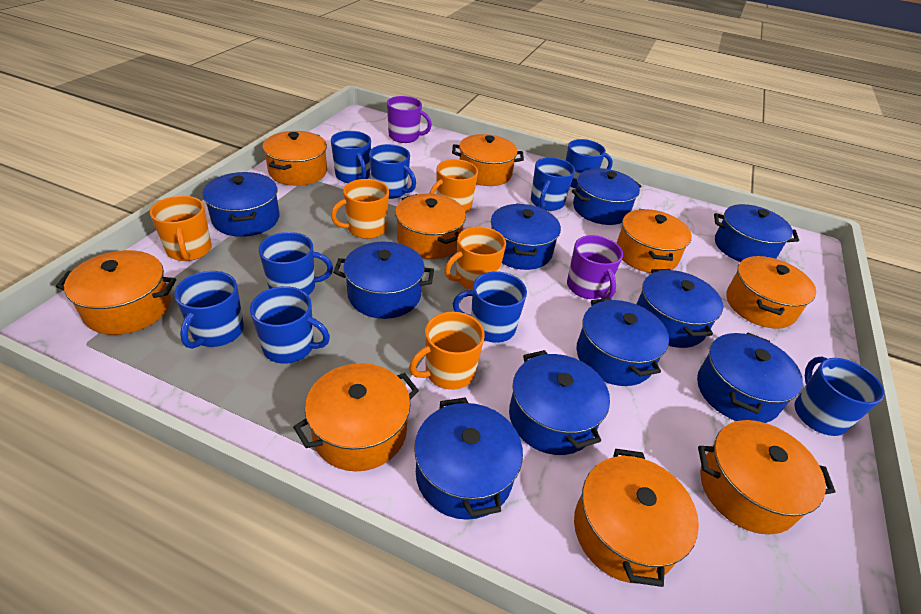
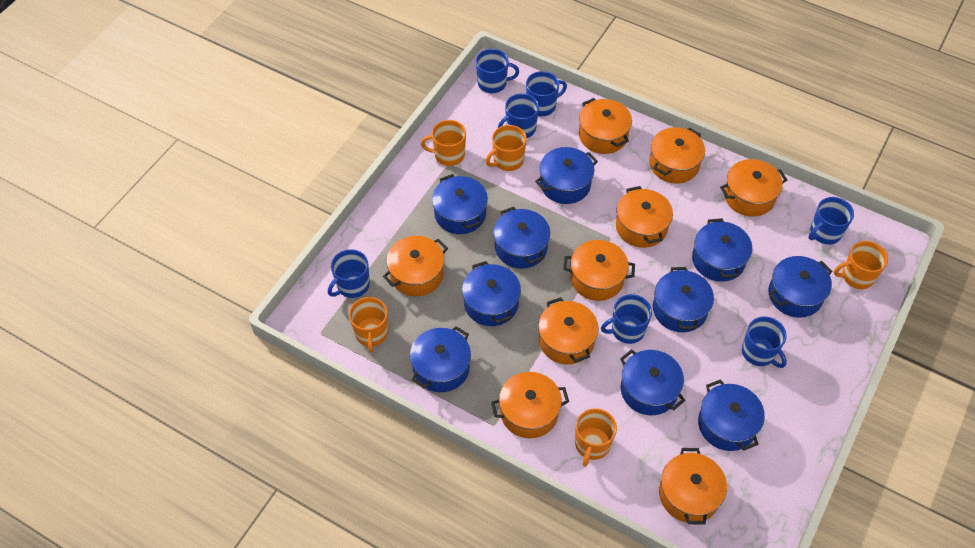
blue mug: 9 -> 7
purple mug: 2 -> 0

